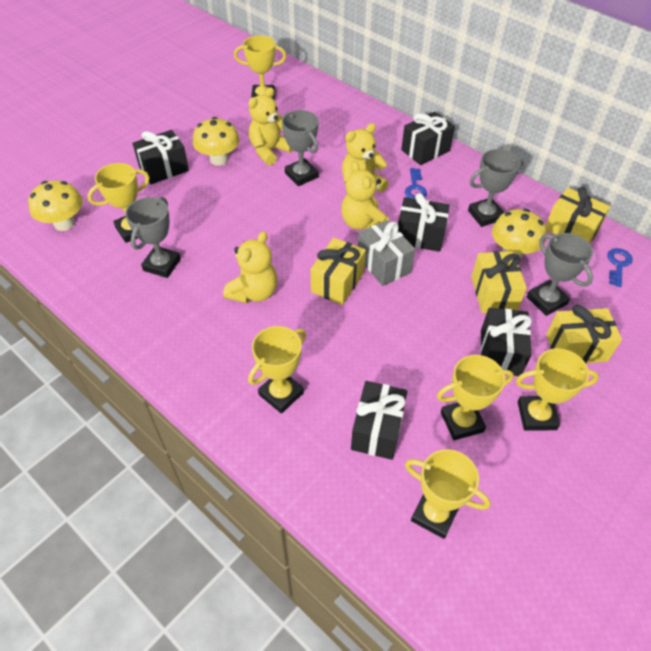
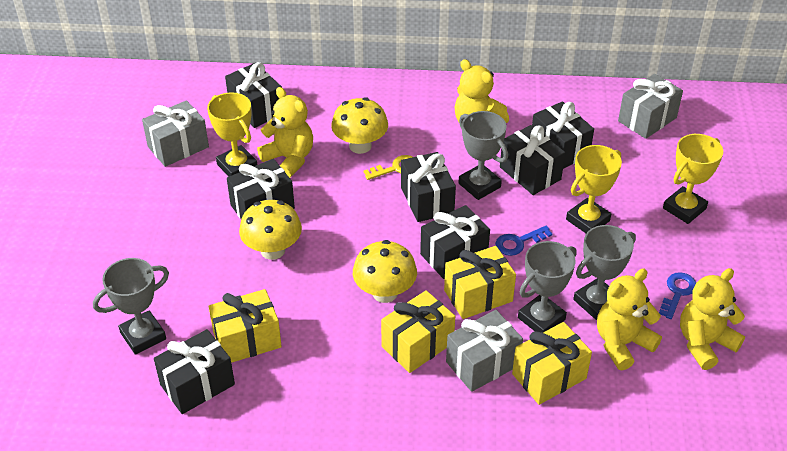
black gift: 5 -> 7
grey gift: 1 -> 3
yellow key: 0 -> 1
yellow trophy: 6 -> 3

